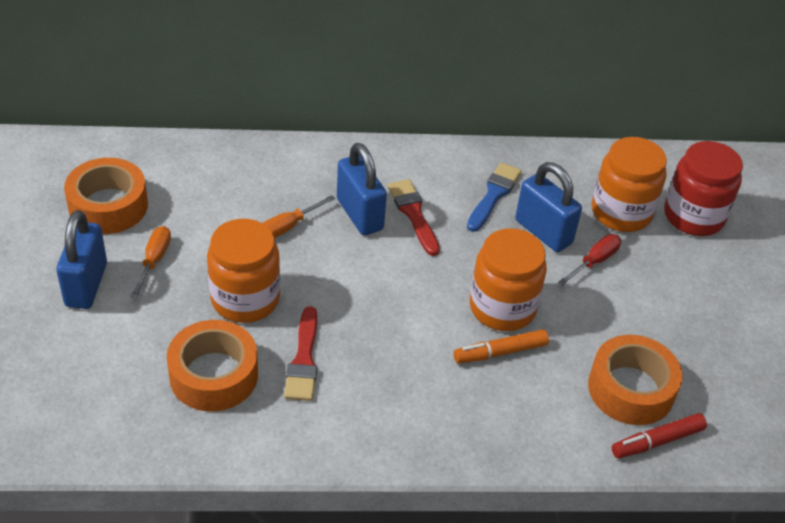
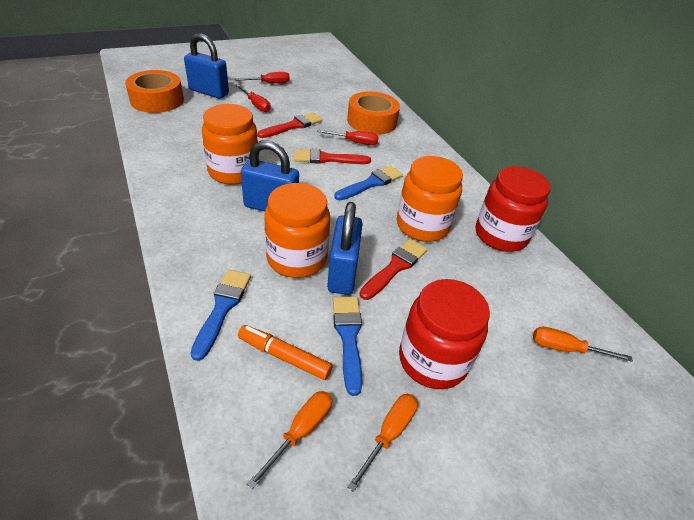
blue brush: 1 -> 3
orange screwdriver: 2 -> 3
orange tape: 3 -> 2
red brush: 2 -> 3
red jar: 1 -> 2
red marker: 1 -> 0
red screwdriver: 1 -> 3

